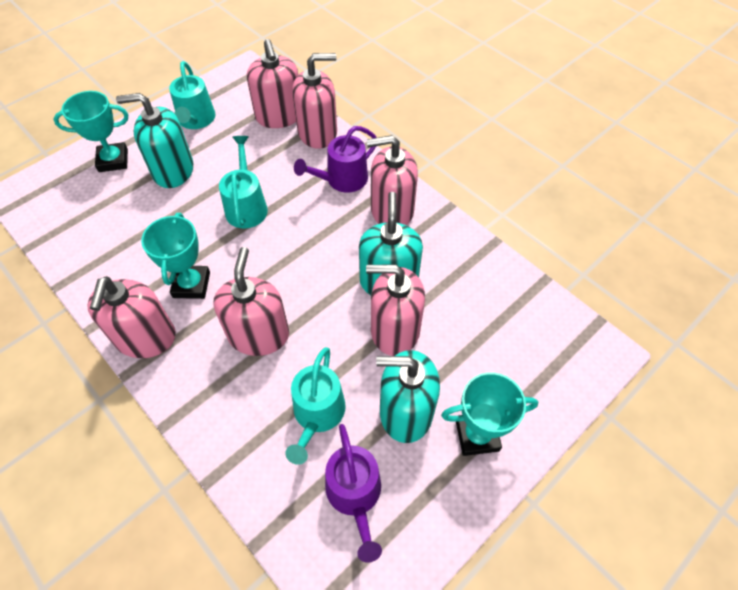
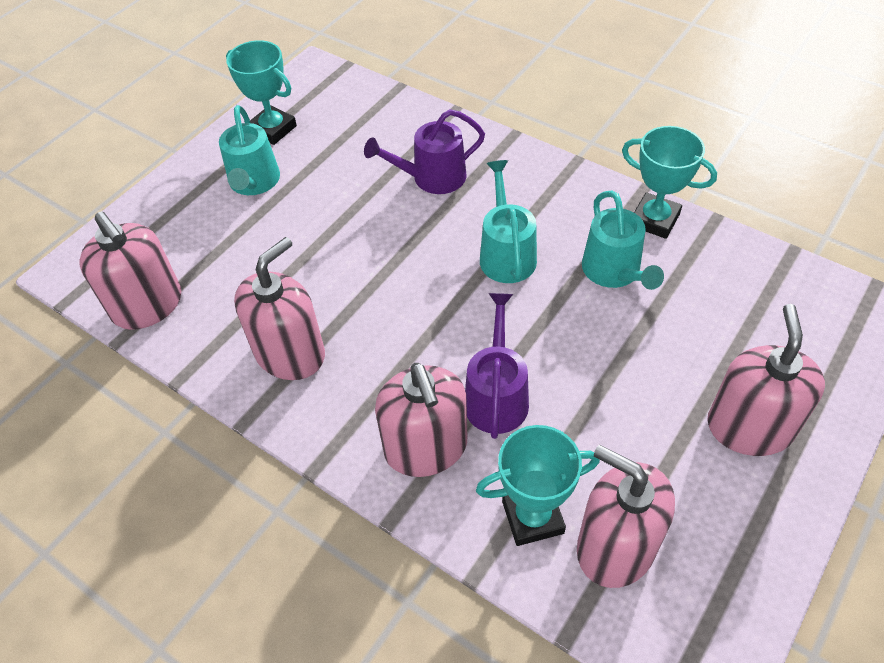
pink soap dispenser: 6 -> 5
turquoise soap dispenser: 3 -> 0

